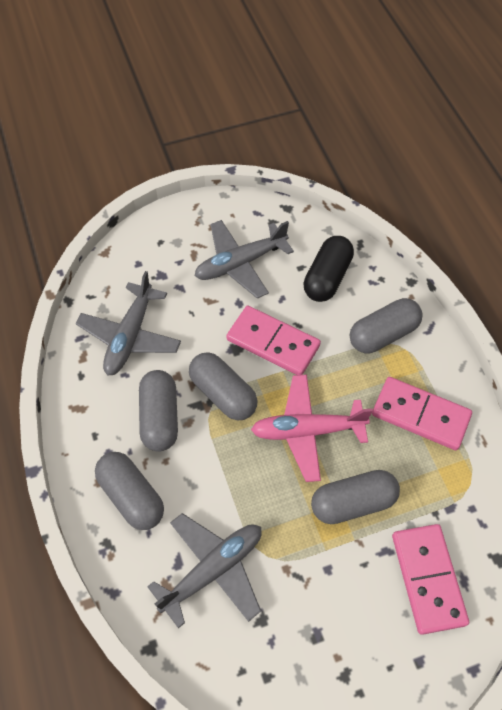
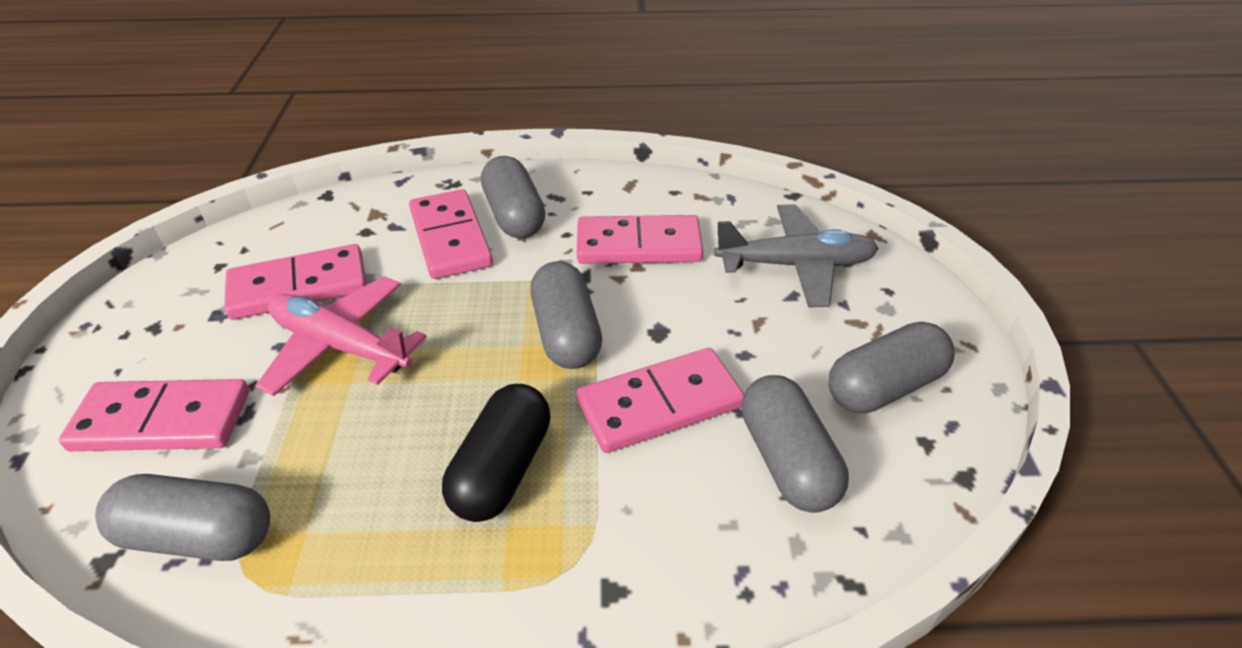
grey plane: 3 -> 1
pink domino: 3 -> 5

